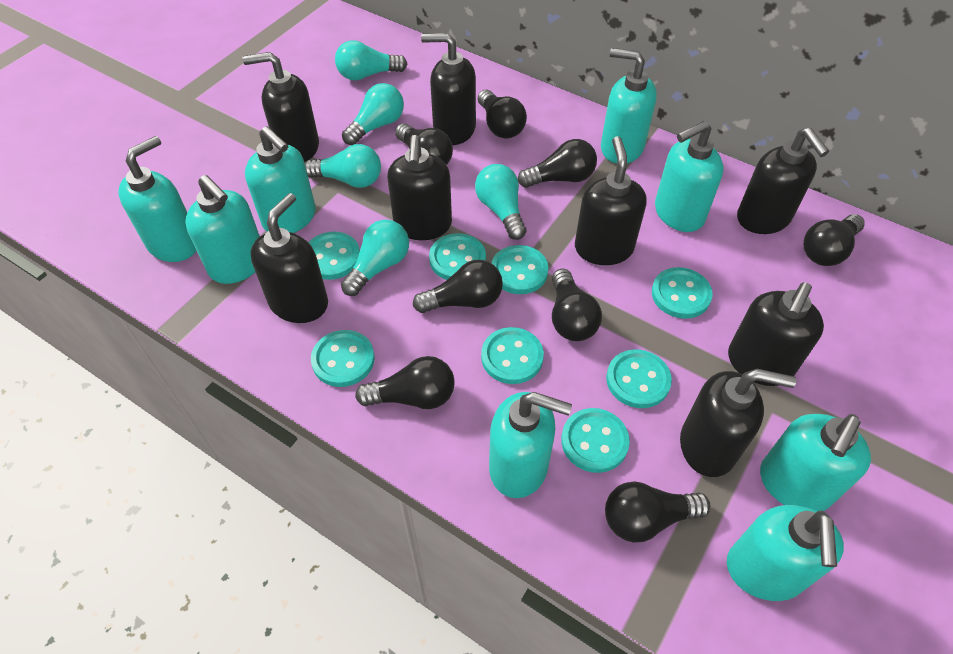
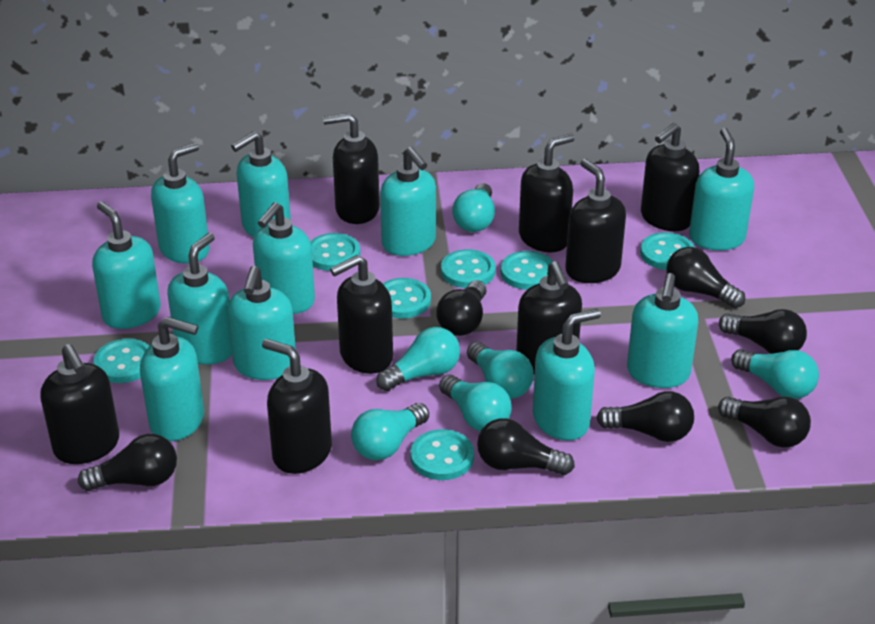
black light bulb: 8 -> 7
turquoise button: 8 -> 7
turquoise light bulb: 5 -> 6
turquoise soap dispenser: 8 -> 11

